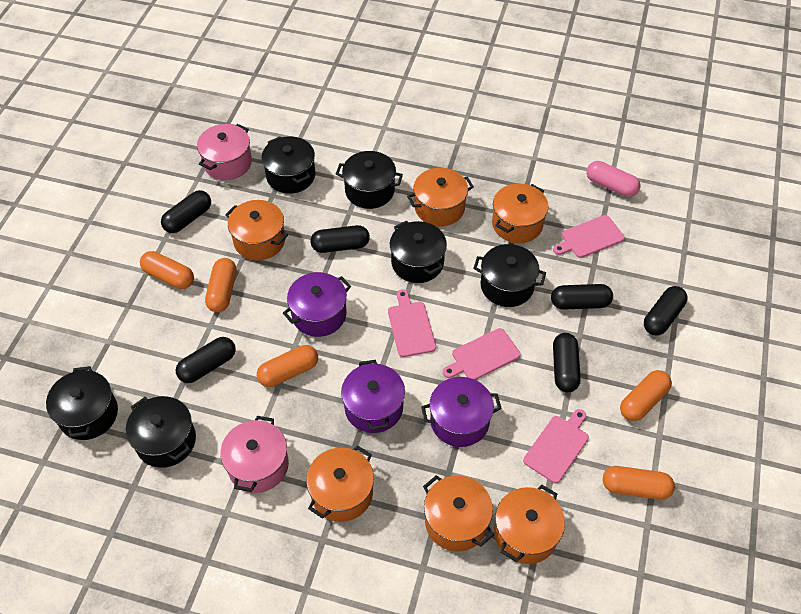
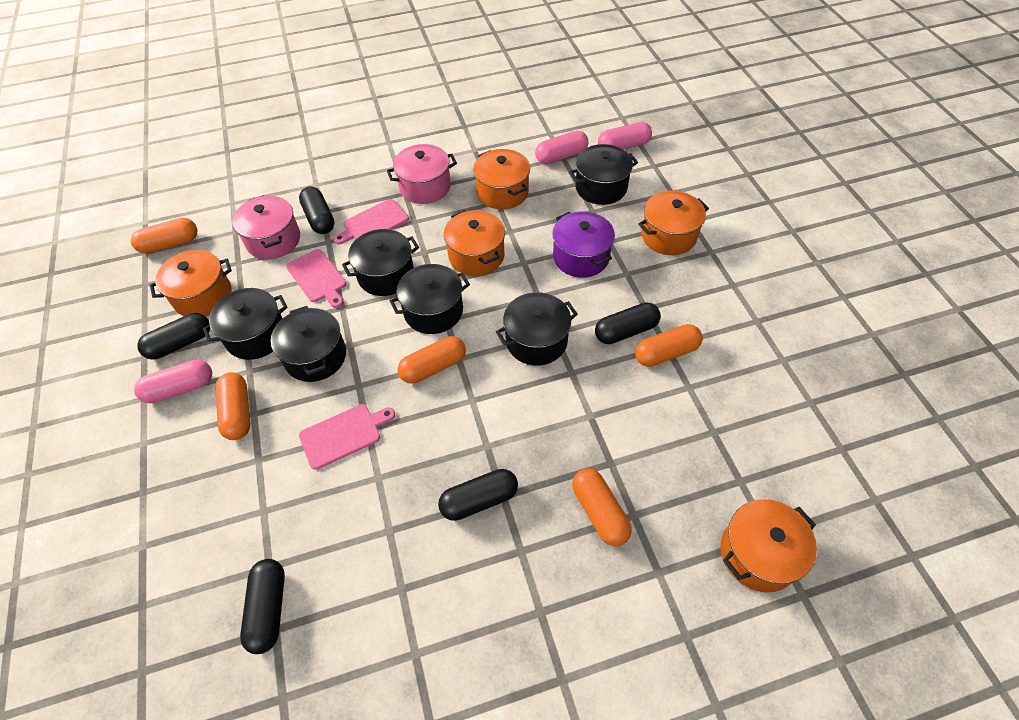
black capsule: 6 -> 5
orange pot: 6 -> 5
pink capsule: 1 -> 3
pink cutting board: 4 -> 3
purple pot: 3 -> 1

